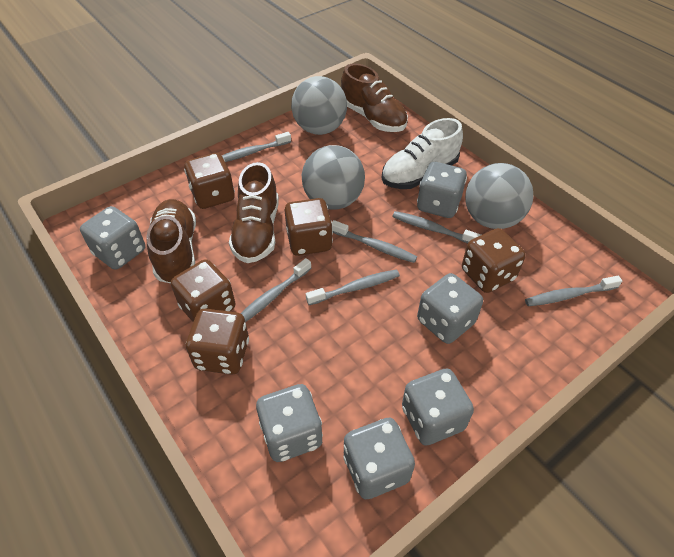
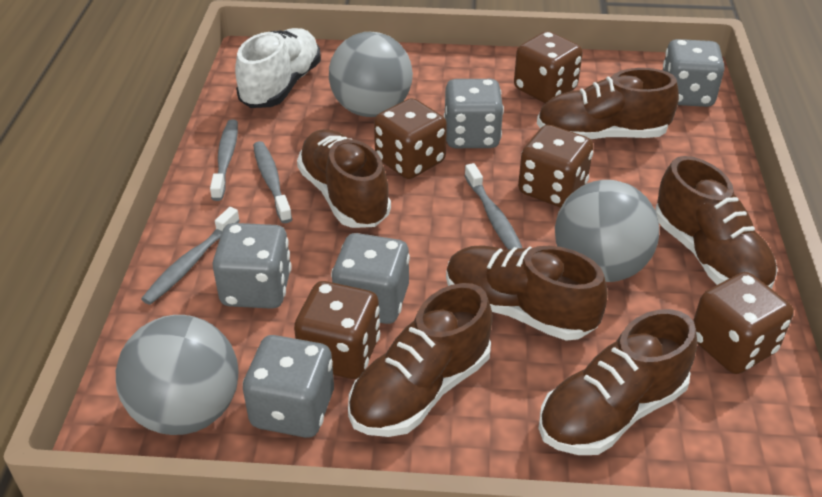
brown shoe: 3 -> 6
grey dice: 6 -> 5
grey toothbrush: 6 -> 4

